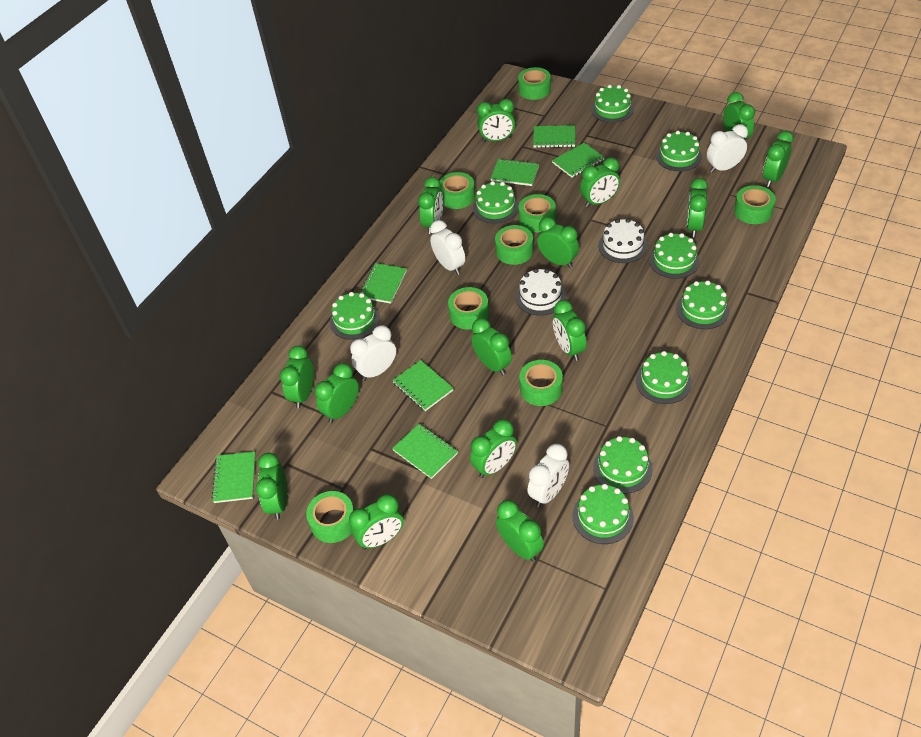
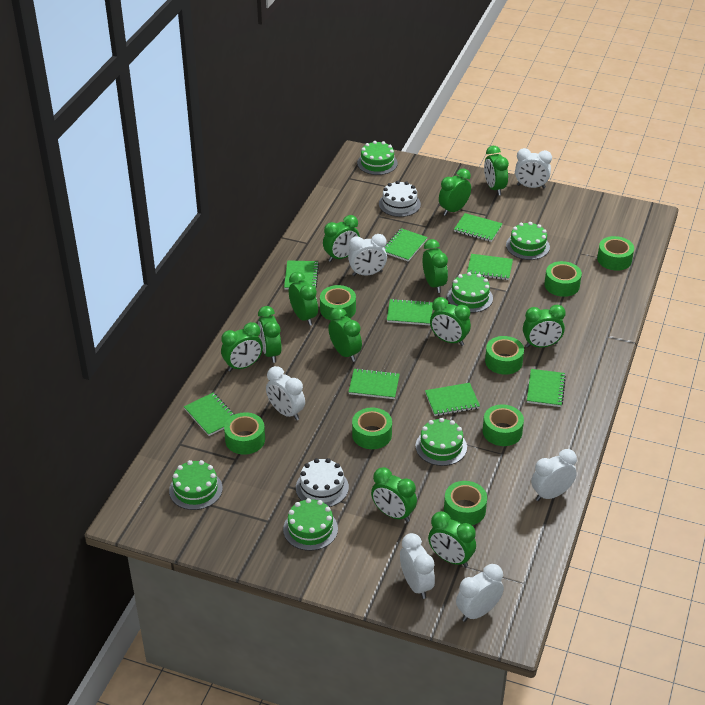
green cake: 9 -> 6
green clock: 15 -> 12
green notebook: 7 -> 9
white clock: 4 -> 6

